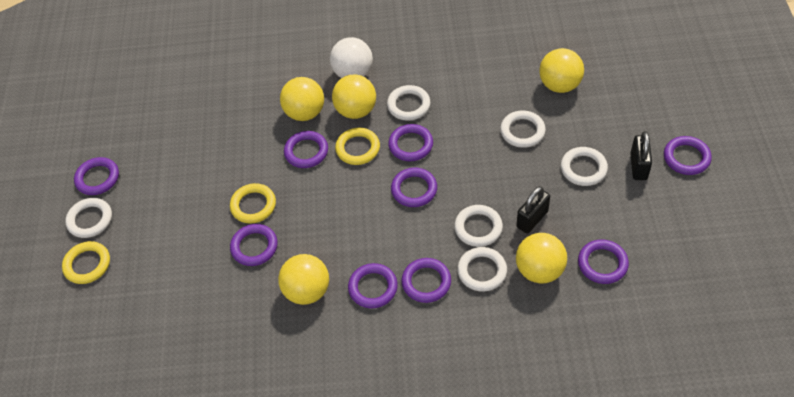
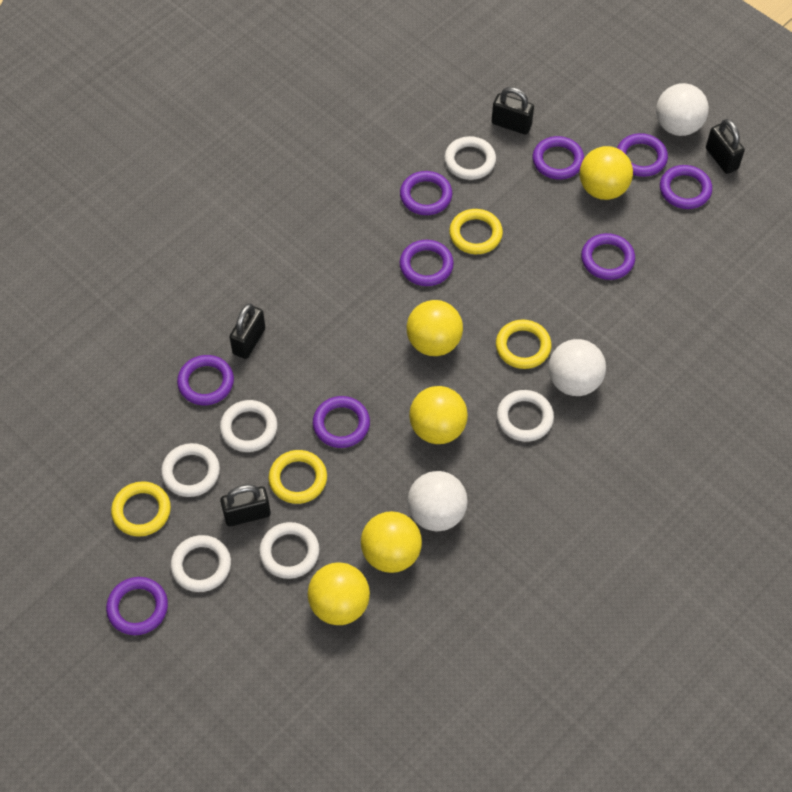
black padlock: 2 -> 4
white ball: 1 -> 3
yellow ring: 3 -> 4

